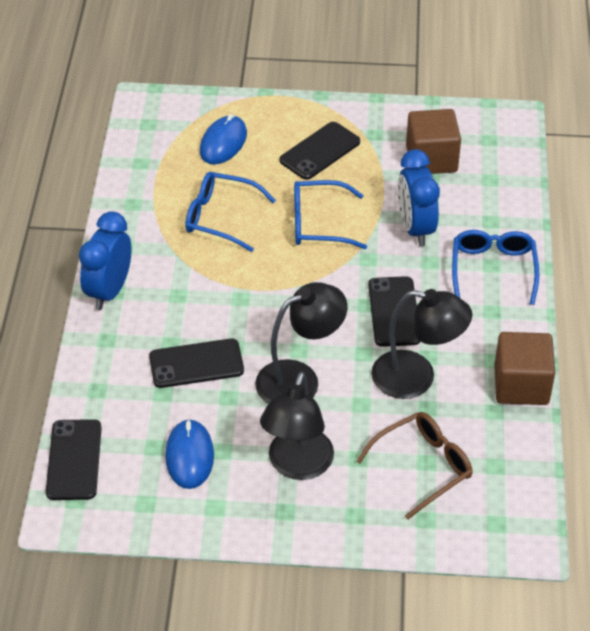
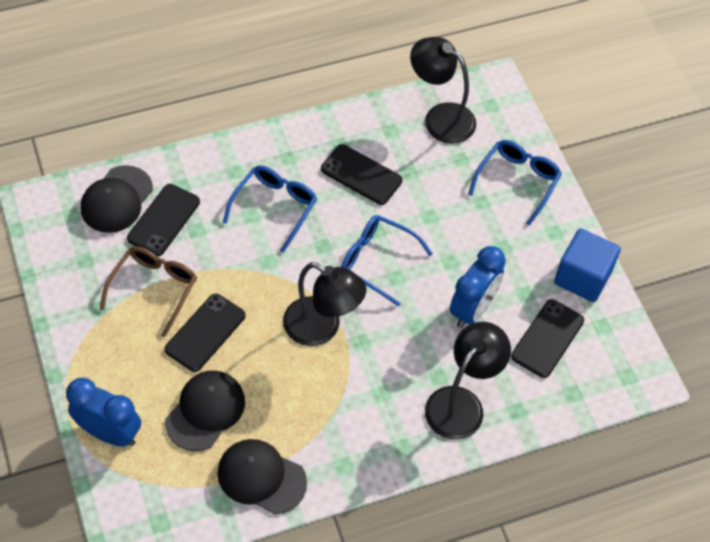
black cap: 0 -> 3
blue cube: 0 -> 1
blue mouse: 2 -> 0
brown cube: 2 -> 0

